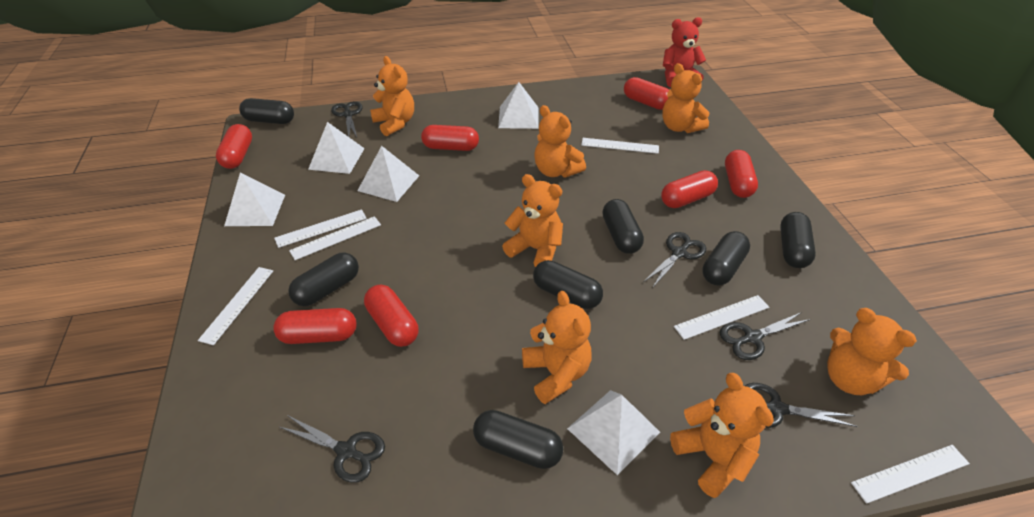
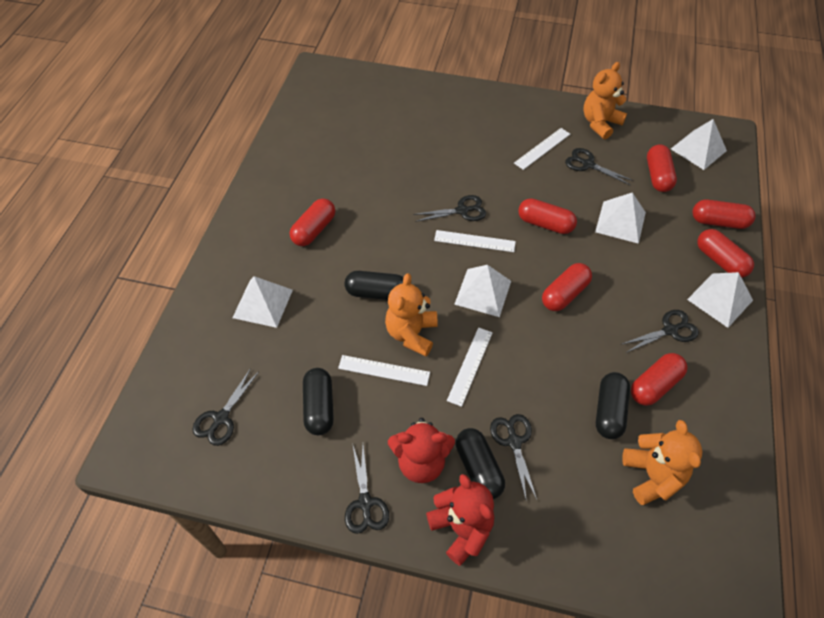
black capsule: 7 -> 4
black scissors: 5 -> 6
orange teddy bear: 7 -> 3
red teddy bear: 1 -> 2
white ruler: 6 -> 4

